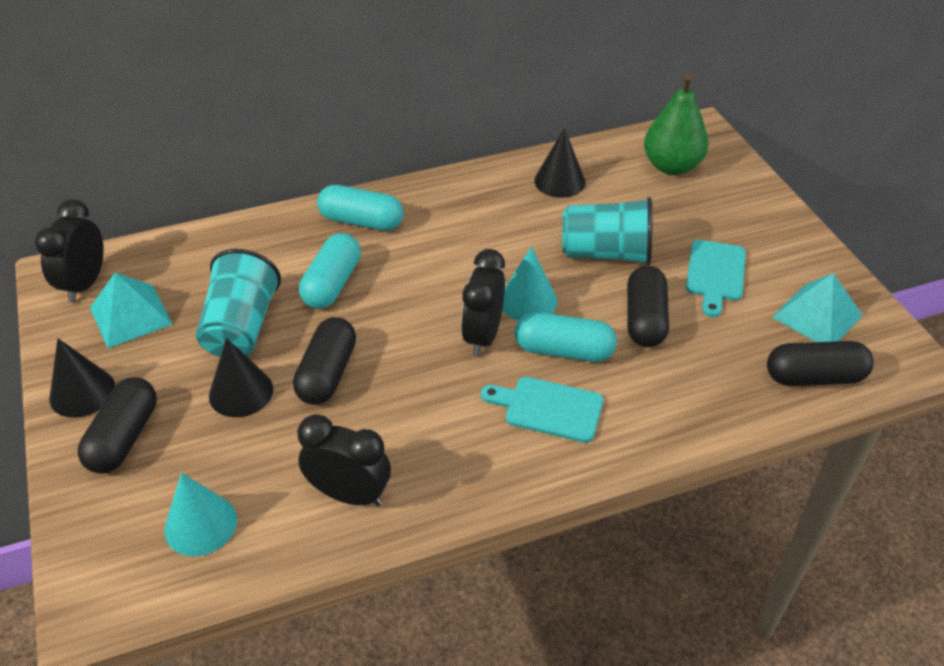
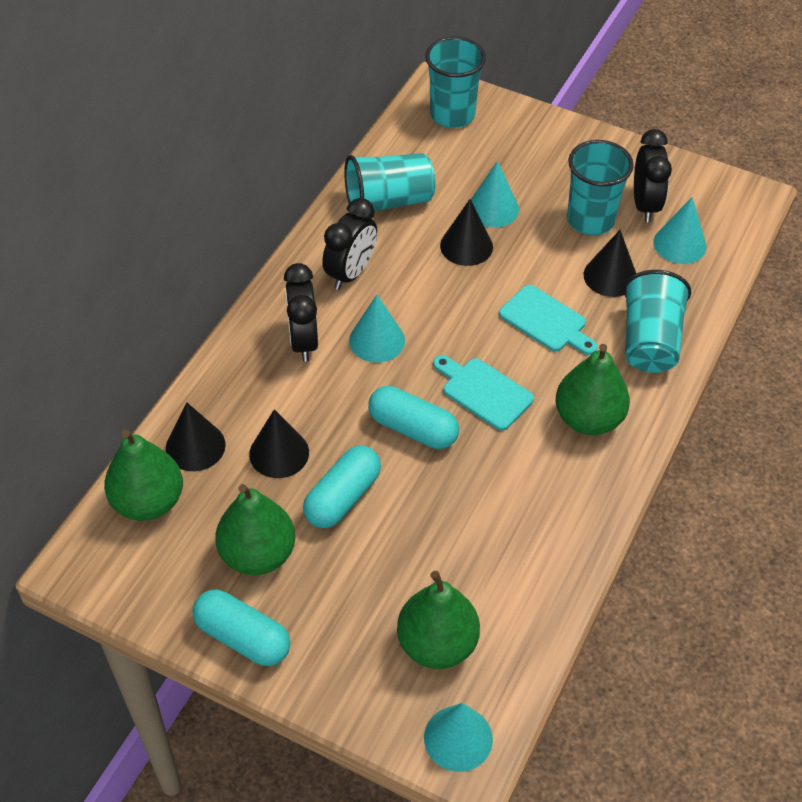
black capsule: 4 -> 0
black cone: 3 -> 4
green pear: 1 -> 4
turquoise cone: 2 -> 4
turquoise cup: 2 -> 4
turquoise pyramid: 2 -> 0

